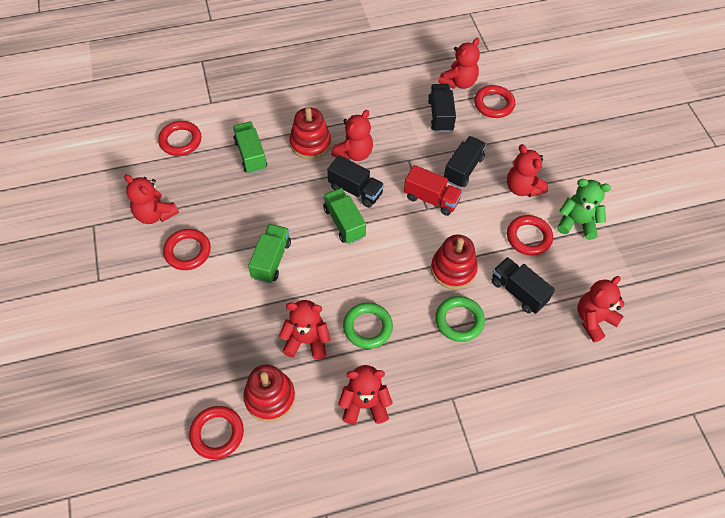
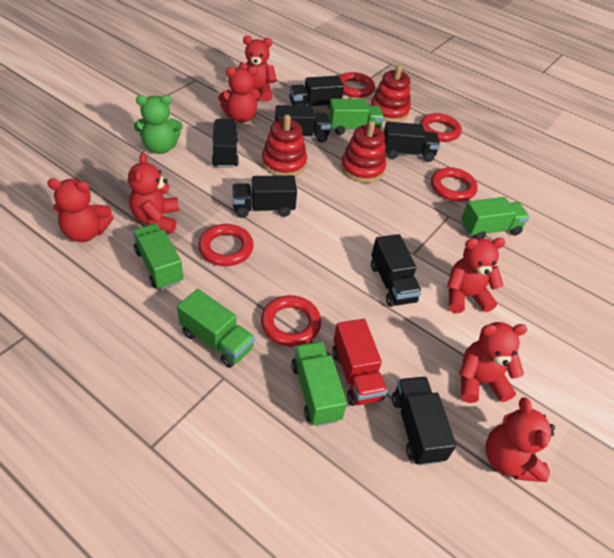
black truck: 4 -> 7
green ring: 2 -> 0
green truck: 3 -> 5

